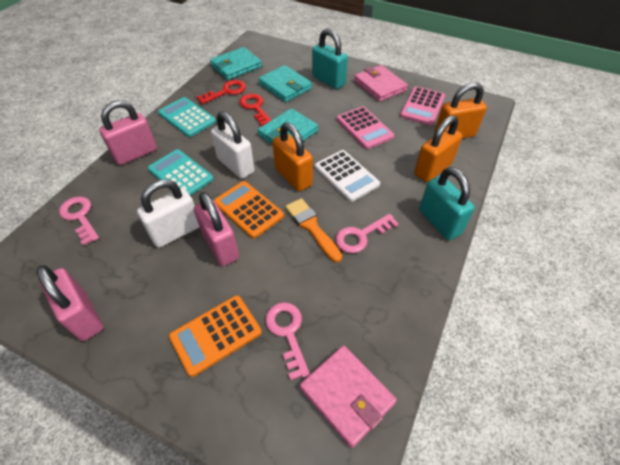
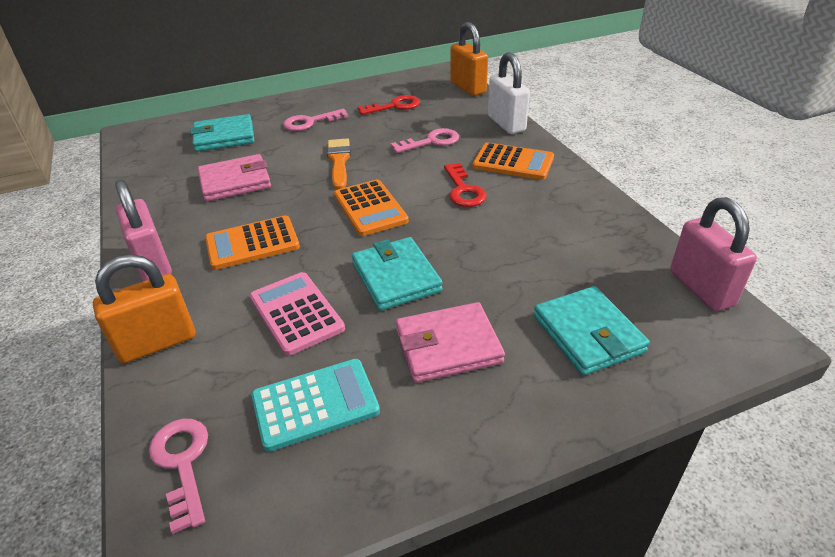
orange calculator: 2 -> 3
orange padlock: 3 -> 2
pink calculator: 2 -> 1
pink padlock: 3 -> 2
turquoise calculator: 2 -> 1
turquoise padlock: 2 -> 0
white calculator: 1 -> 0
white padlock: 2 -> 1

